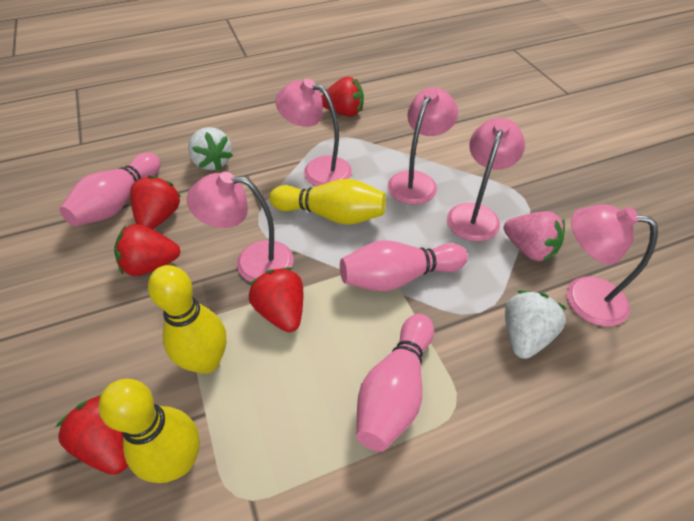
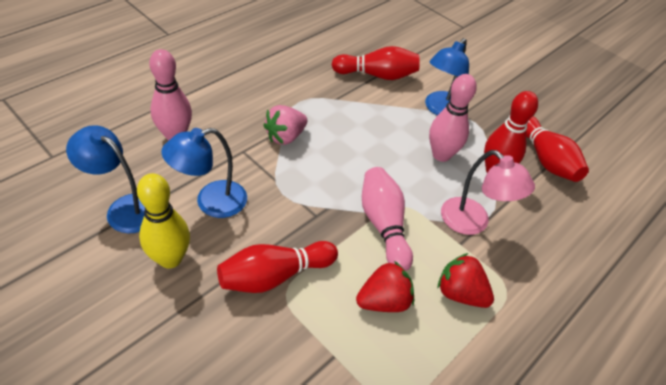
blue lamp: 0 -> 3
pink lamp: 5 -> 1
red bowling pin: 0 -> 4
red strawberry: 5 -> 2
white strawberry: 2 -> 0
yellow bowling pin: 3 -> 1

